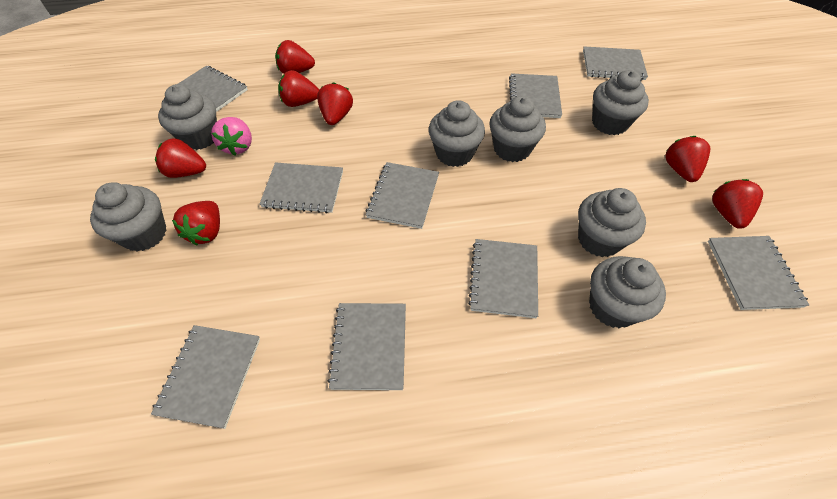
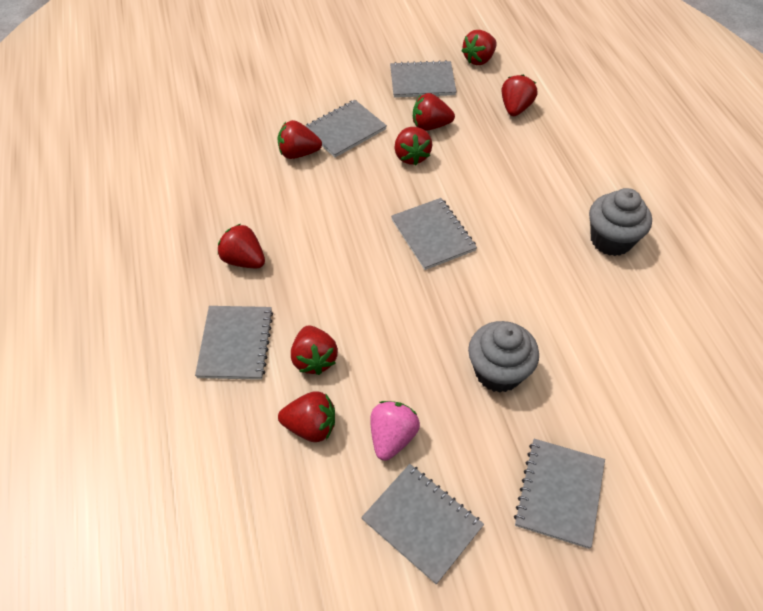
grey cupcake: 7 -> 2
grey notebook: 9 -> 6
red strawberry: 7 -> 8

